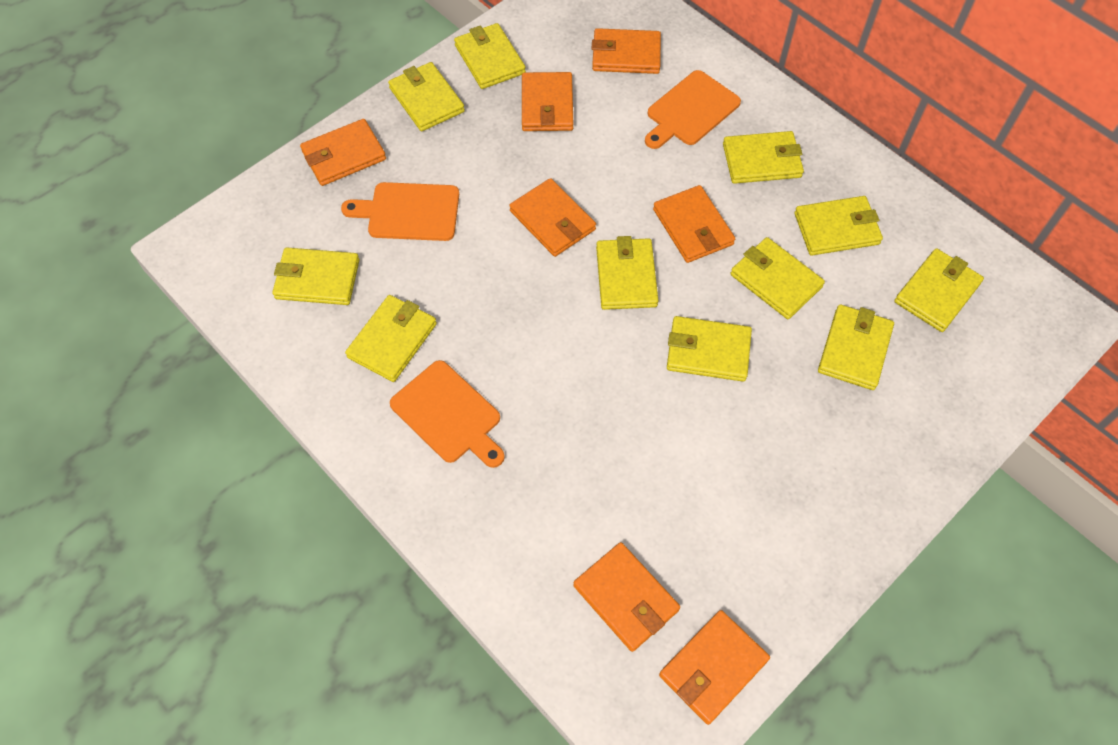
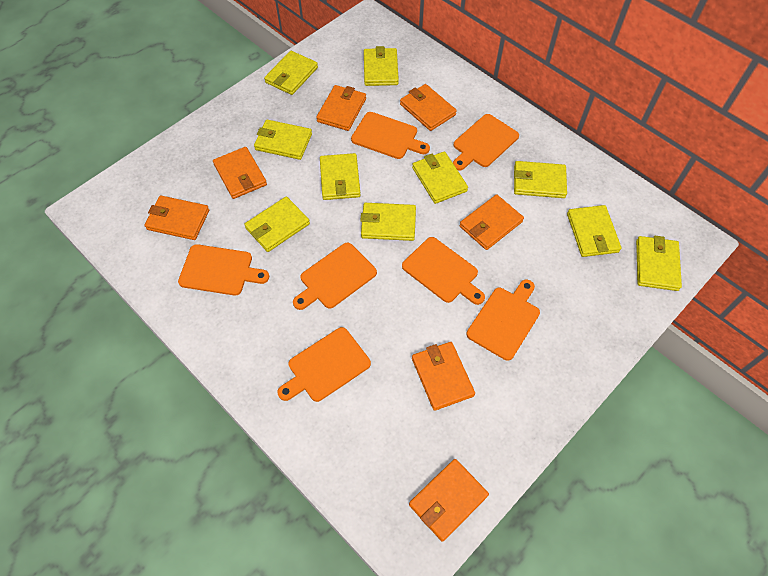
orange cutting board: 3 -> 7
yellow wallet: 11 -> 10

